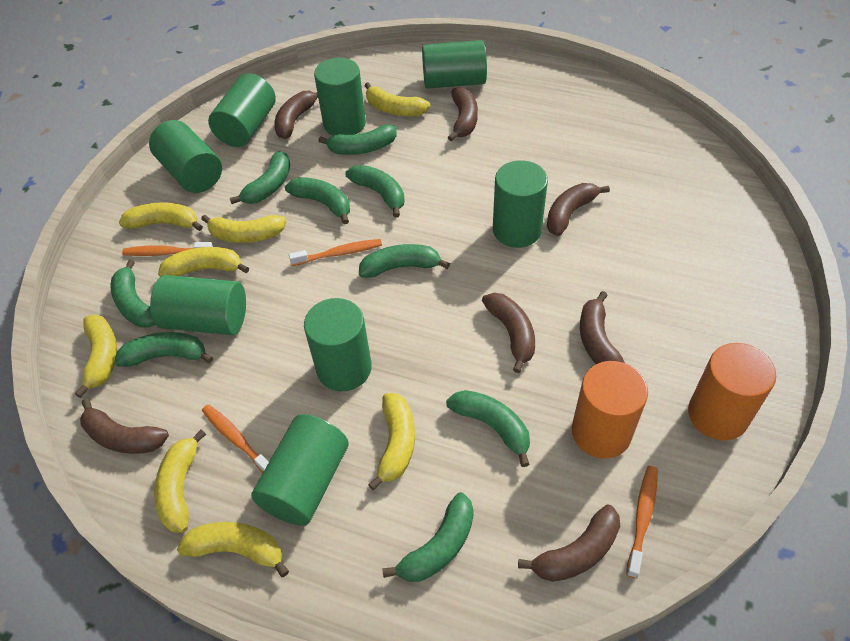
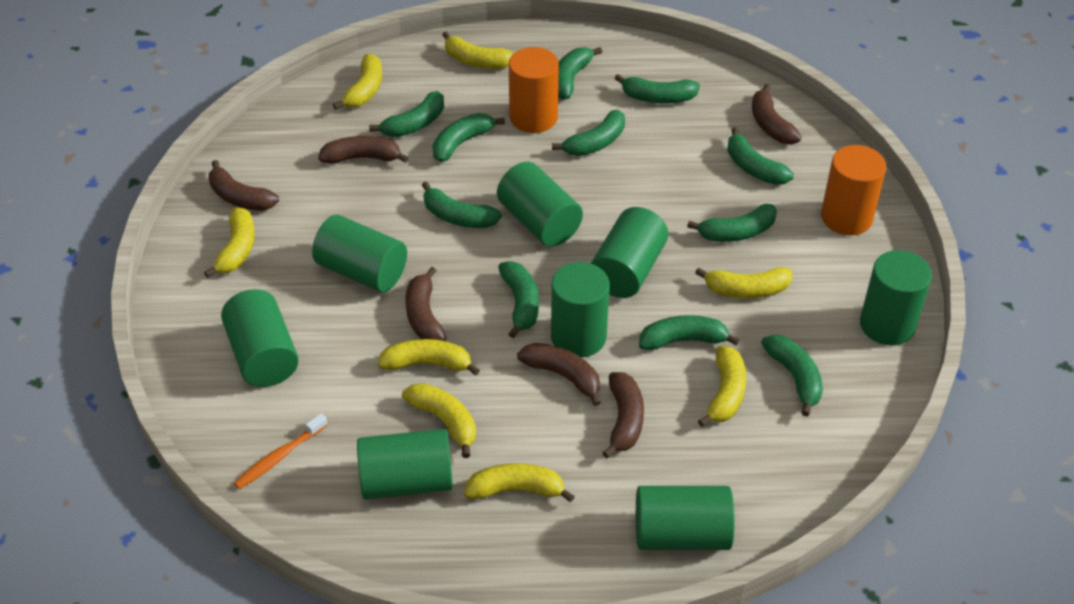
brown banana: 7 -> 6
green banana: 9 -> 11
orange toothbrush: 4 -> 1

